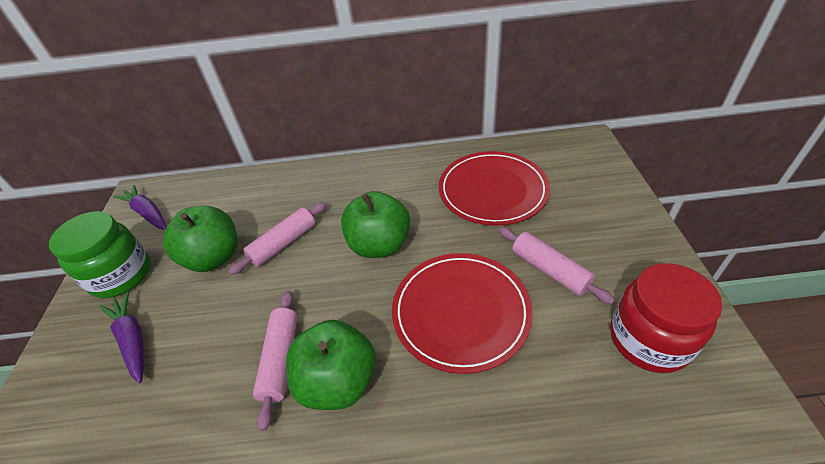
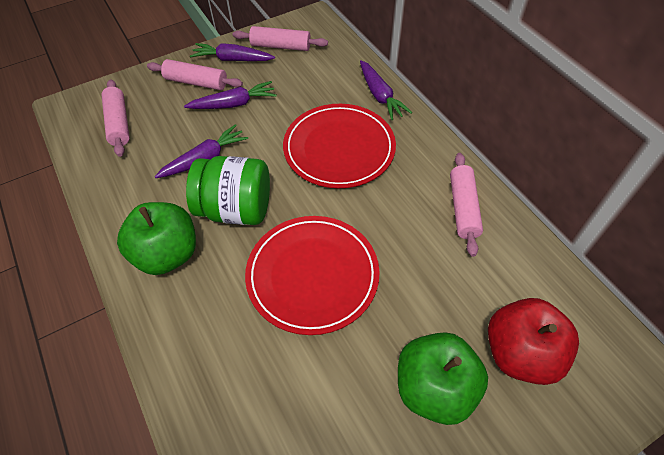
green apple: 3 -> 2
pink rolling pin: 3 -> 4
purple carrot: 2 -> 4
red apple: 0 -> 1
red jar: 1 -> 0

